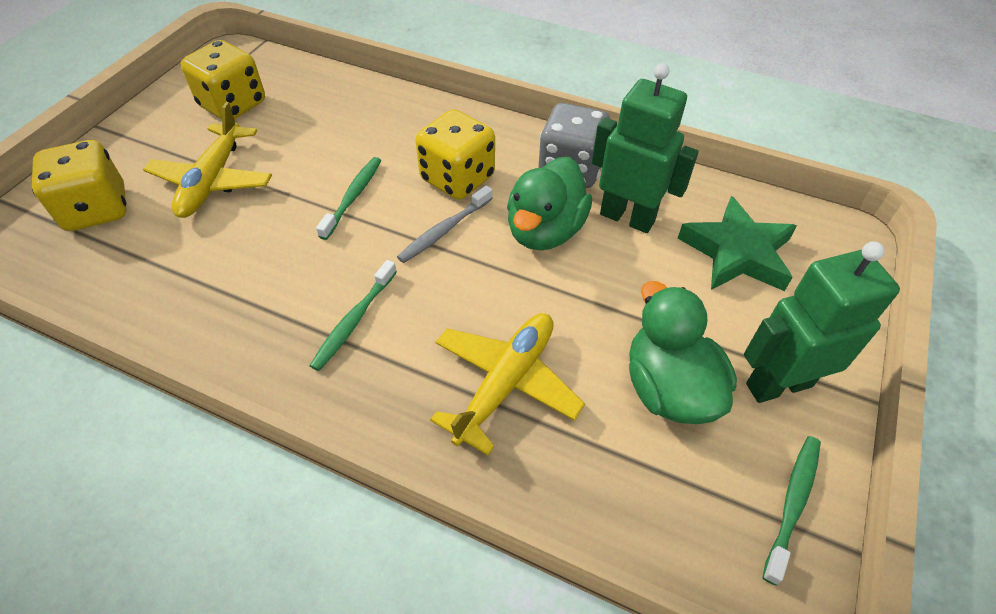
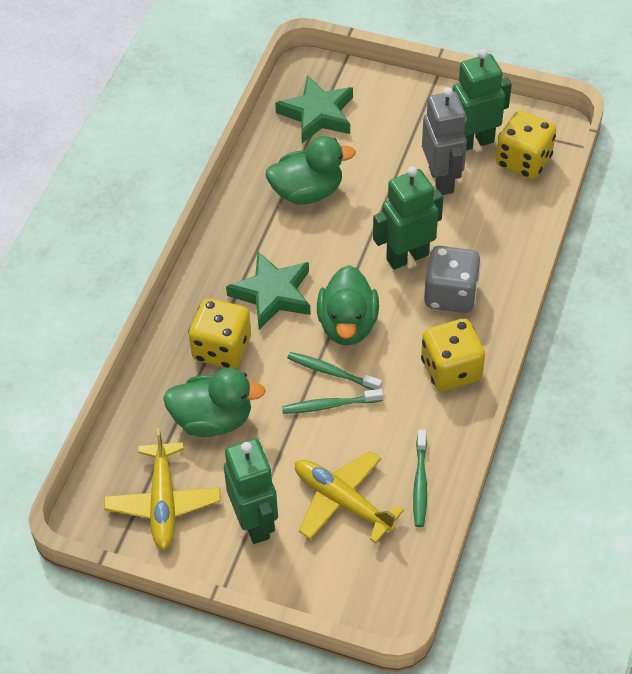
green duck: 2 -> 3
green robot: 2 -> 3
green star: 1 -> 2
grey robot: 0 -> 1
grey toothbrush: 1 -> 0

